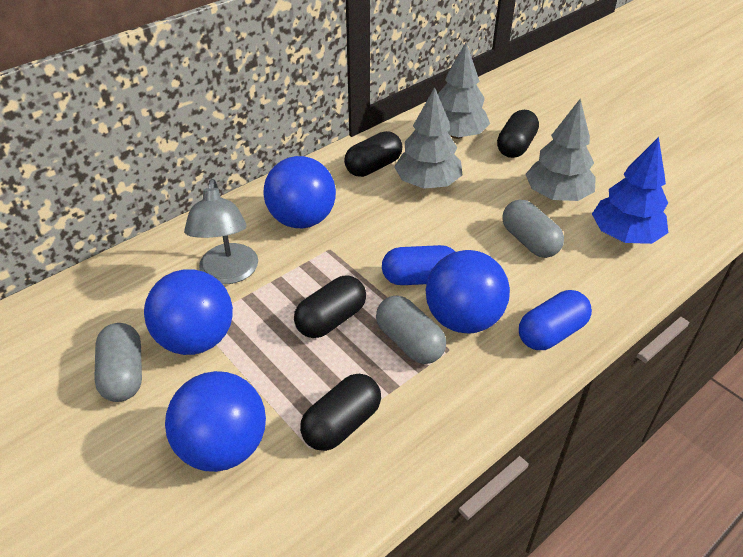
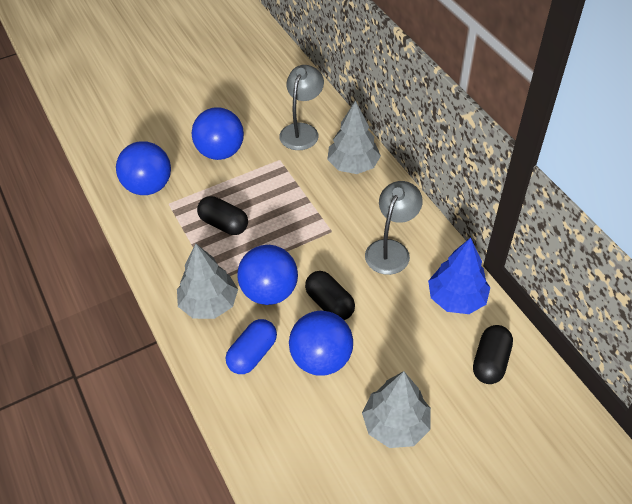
black capsule: 4 -> 3
blue capsule: 2 -> 1
grey capsule: 3 -> 0
grey lamp: 1 -> 2

